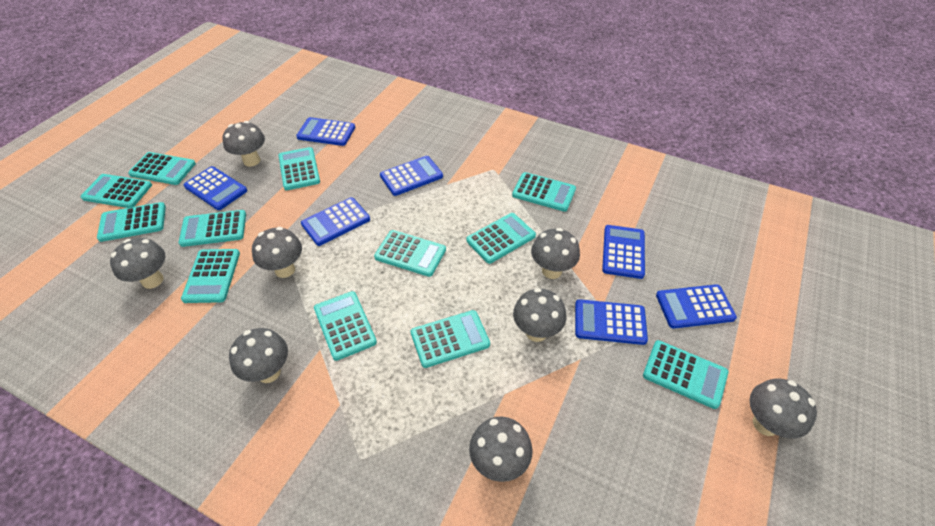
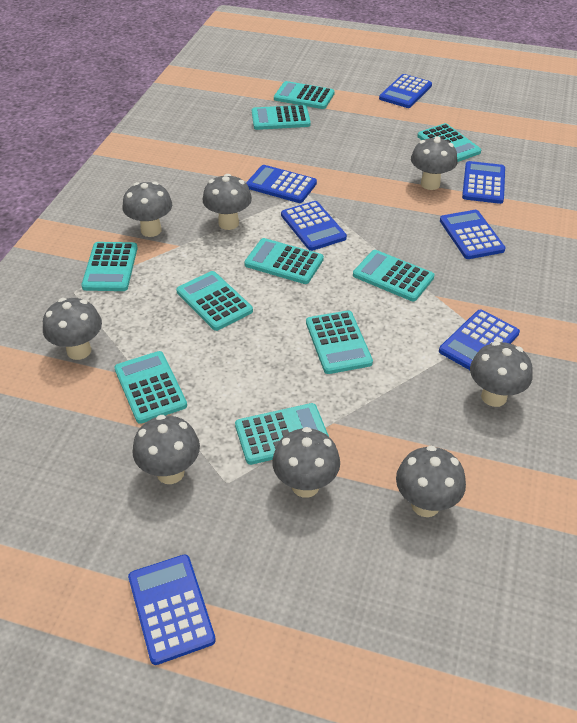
turquoise calculator: 12 -> 10

